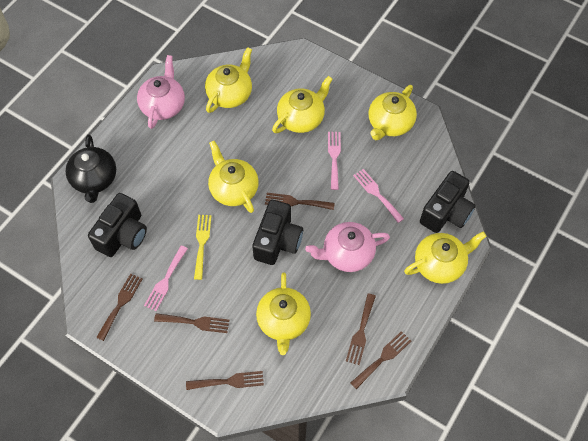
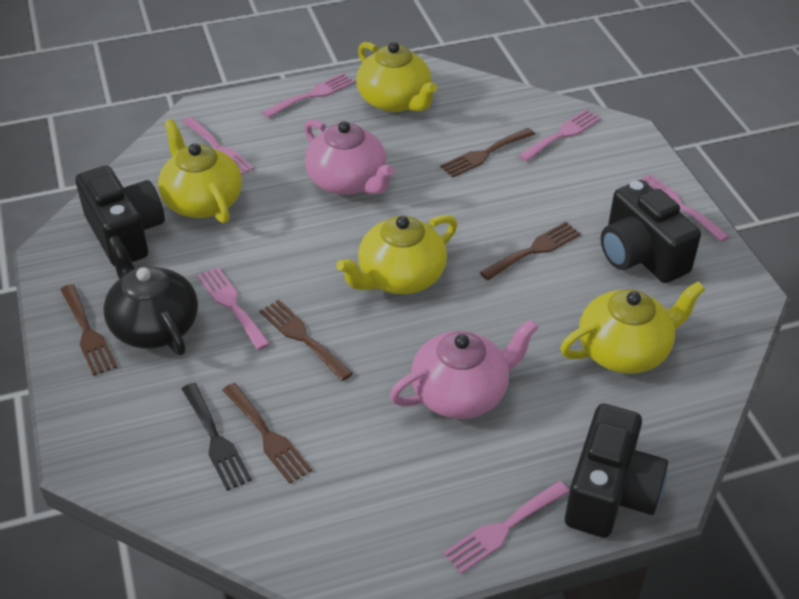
black fork: 0 -> 1
brown fork: 6 -> 5
pink fork: 3 -> 6
yellow fork: 1 -> 0
yellow teapot: 6 -> 4

